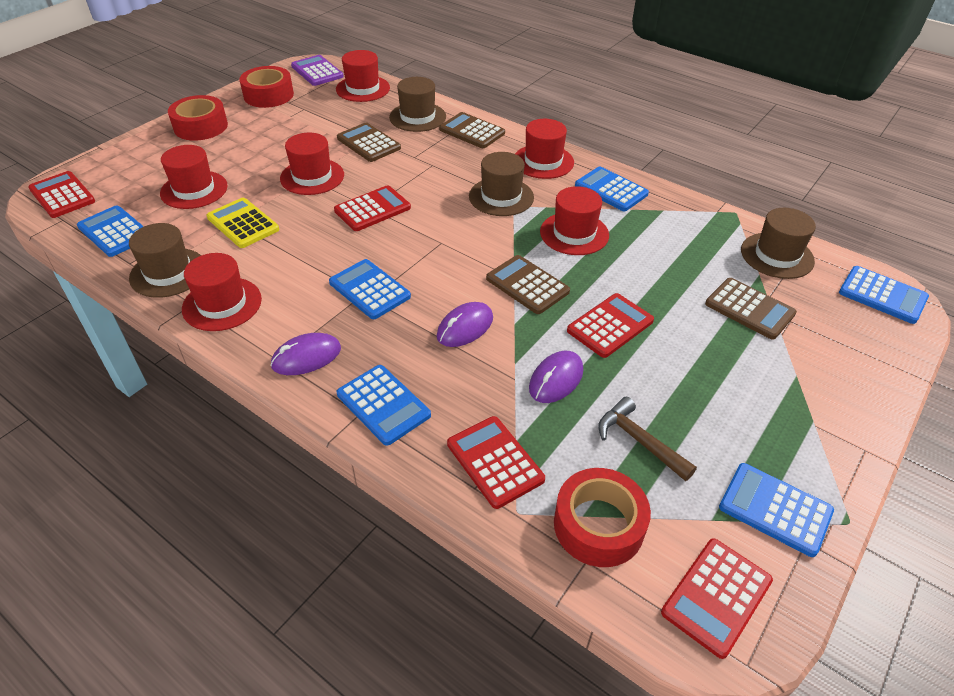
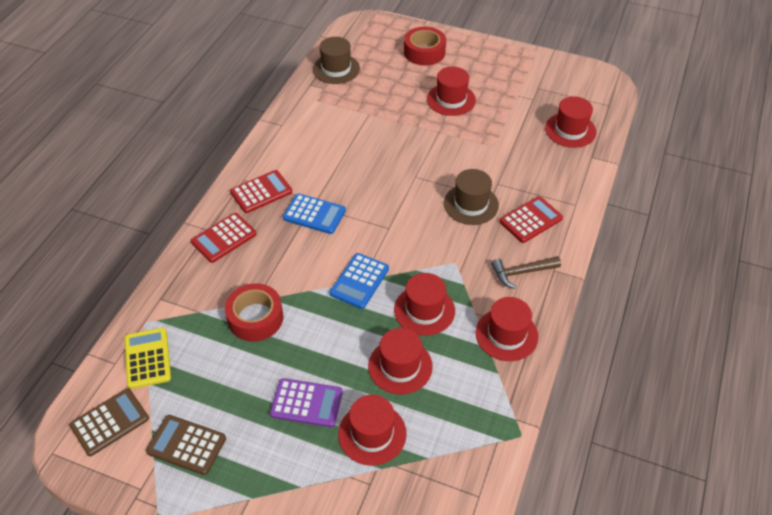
blue calculator: 6 -> 2
brown calculator: 4 -> 2
brown hat: 4 -> 2
purple mouse: 3 -> 0
red calculator: 5 -> 3
red tape: 3 -> 2

